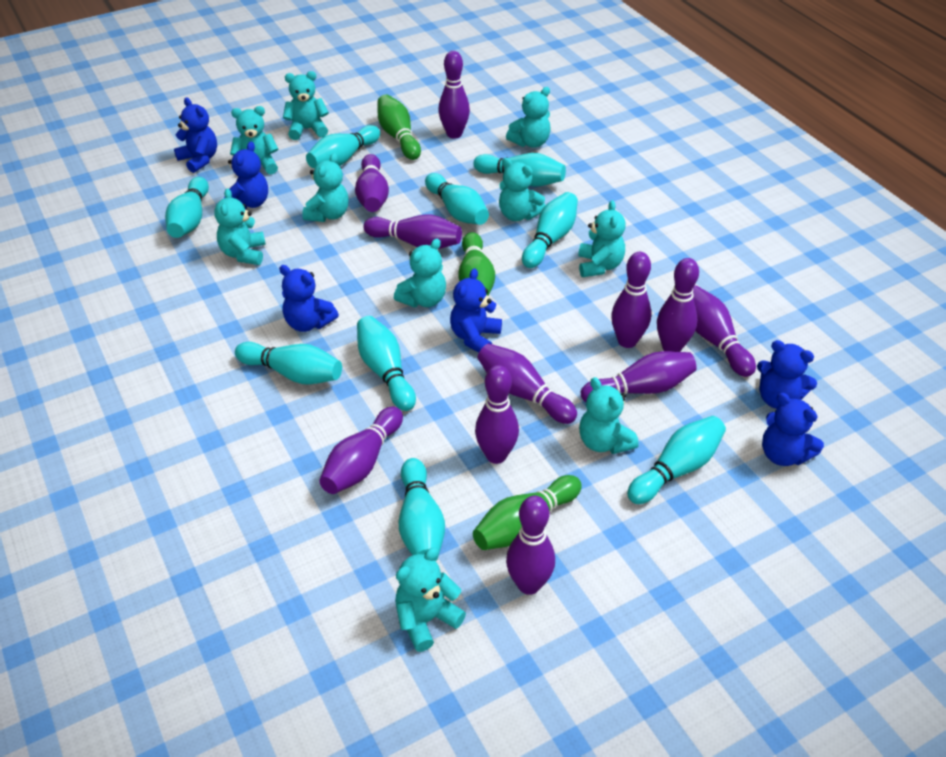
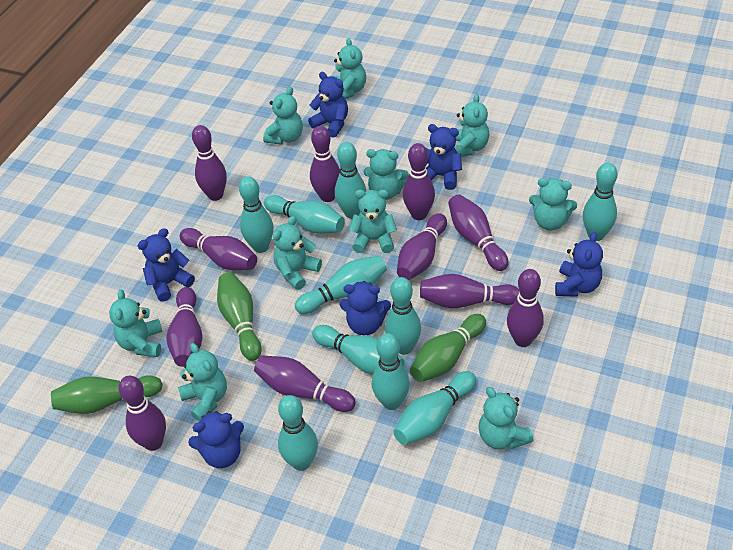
turquoise bowling pin: 9 -> 10

